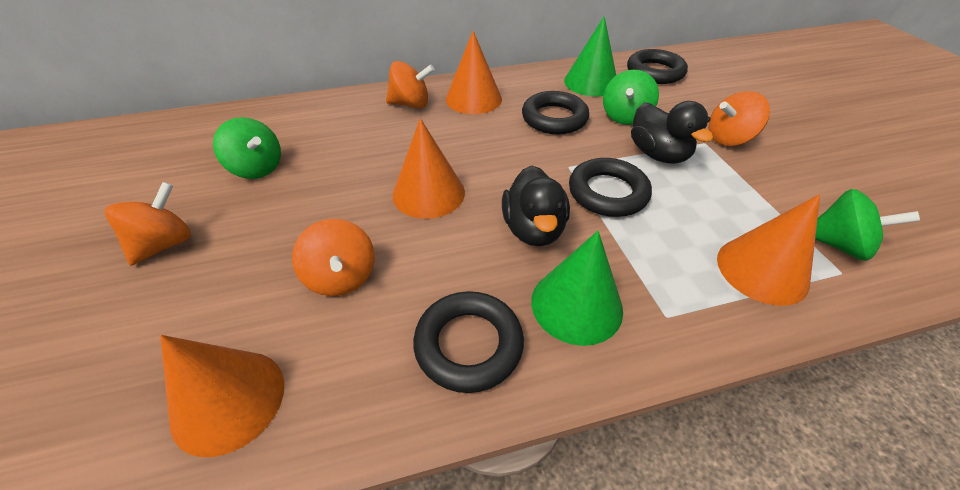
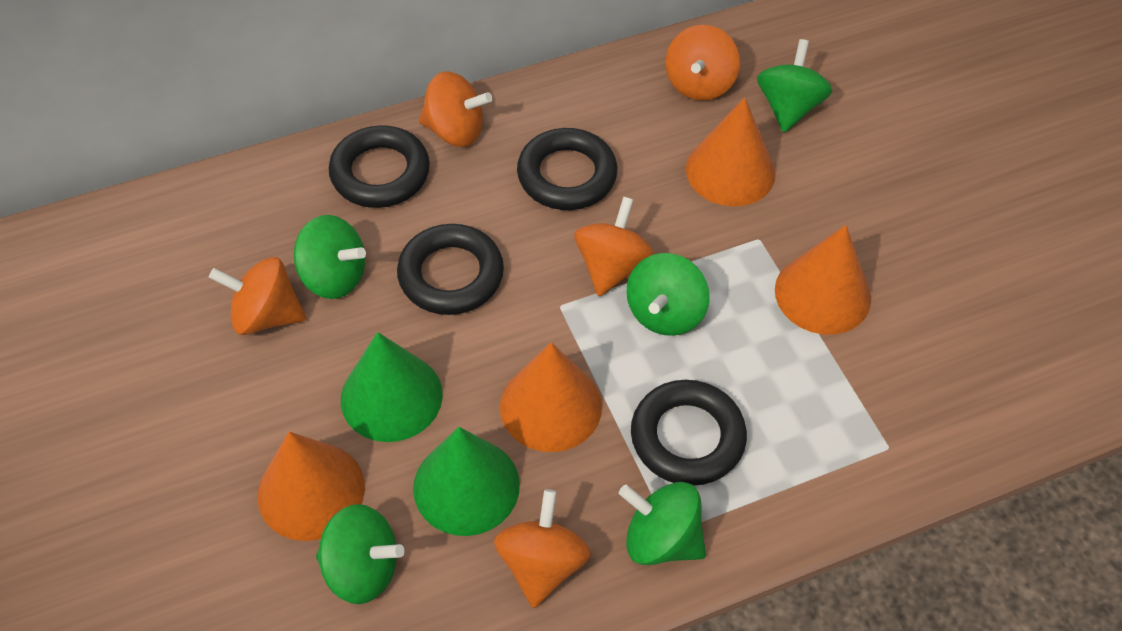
black duck: 2 -> 0
green spinning top: 3 -> 5
orange spinning top: 4 -> 5

